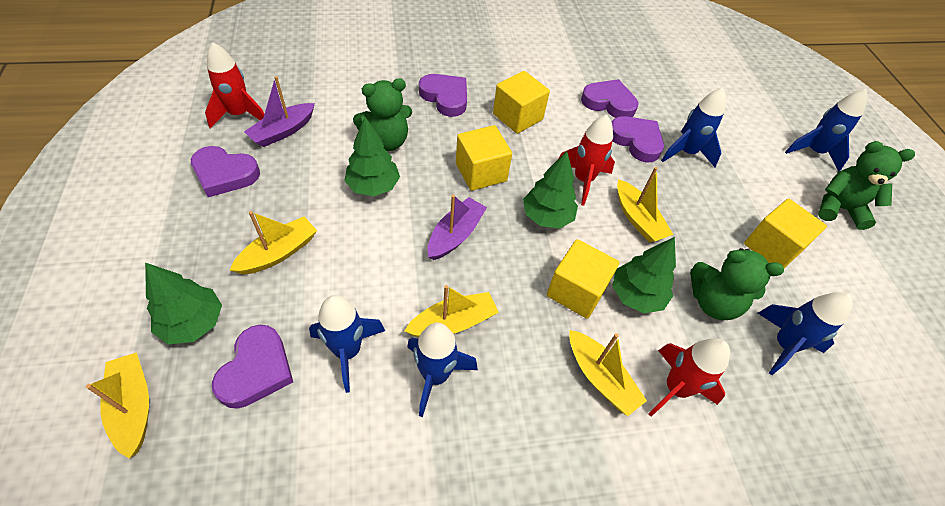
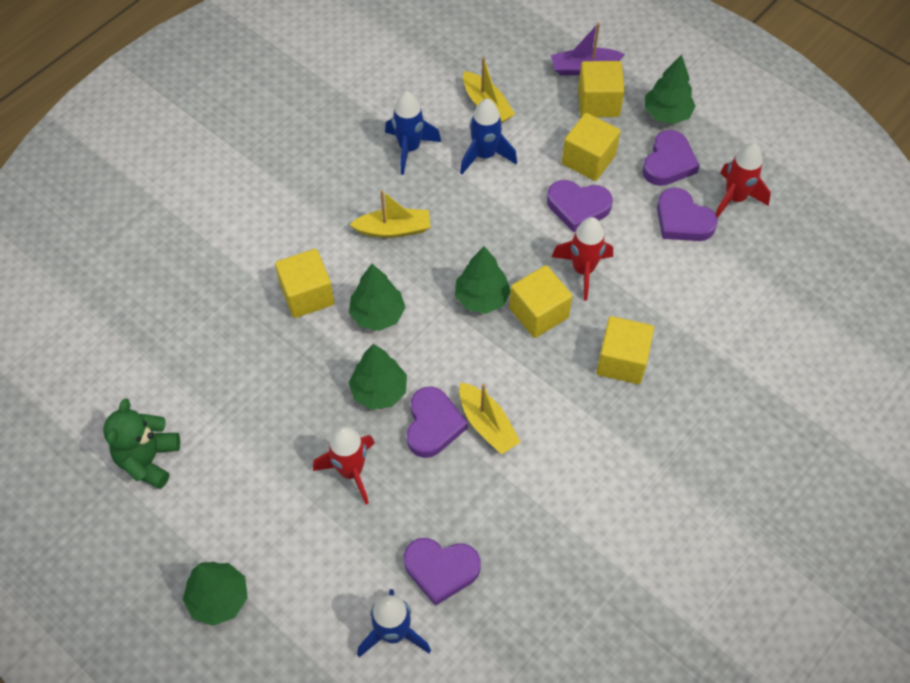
blue rocket: 5 -> 3
green teddy bear: 3 -> 1
green tree: 4 -> 5
purple boat: 2 -> 1
yellow boat: 5 -> 3
yellow cube: 4 -> 5

